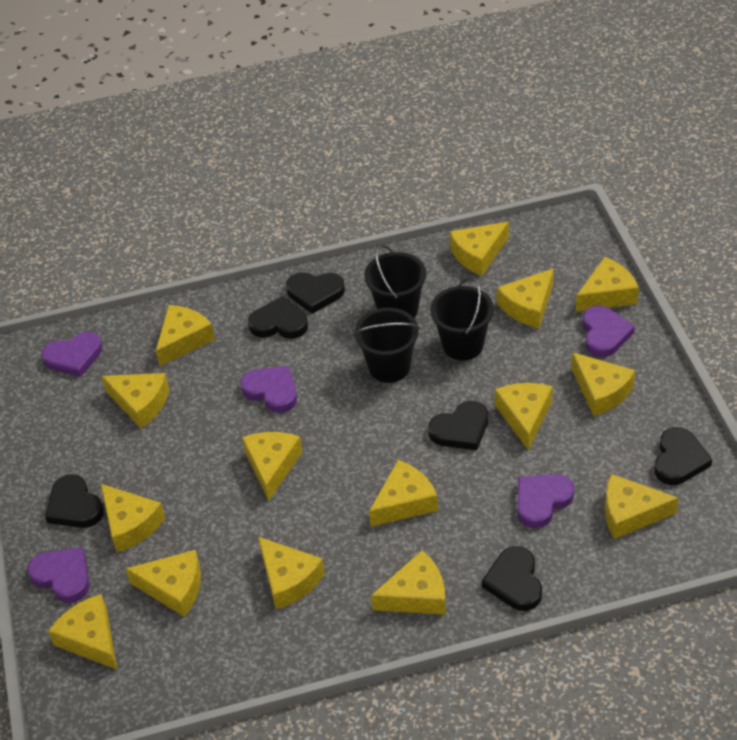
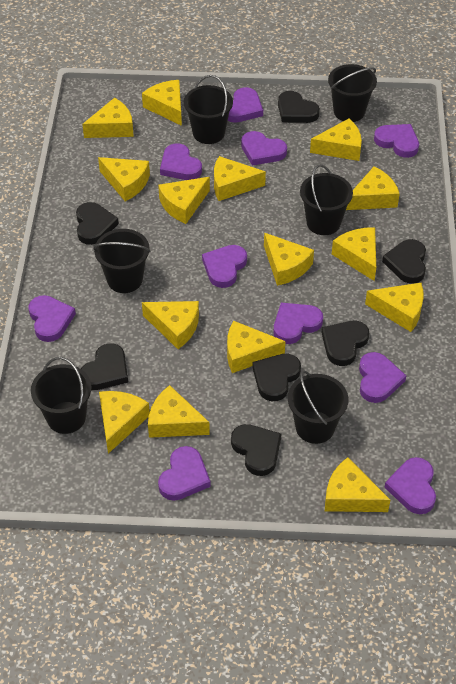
black bucket: 3 -> 6
black heart: 6 -> 7
purple heart: 5 -> 10

